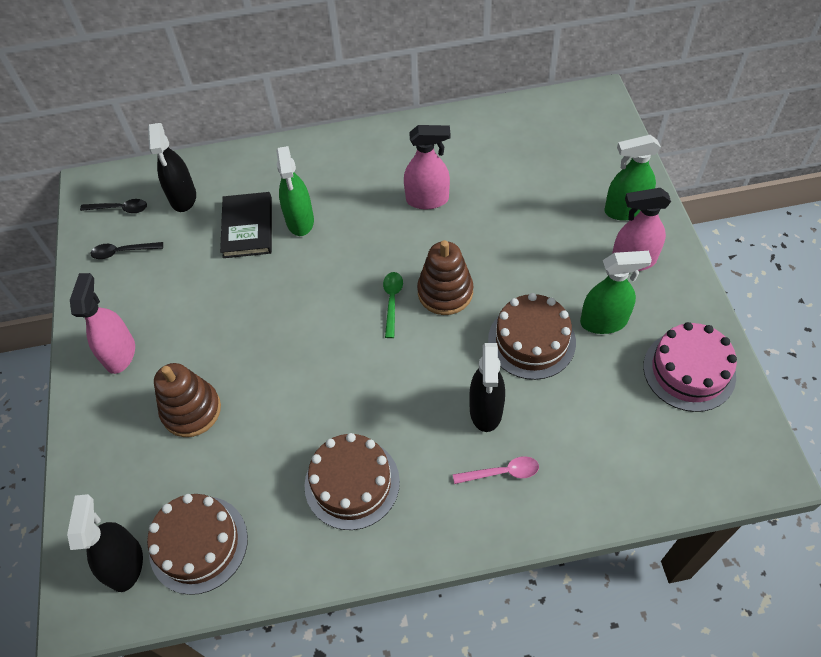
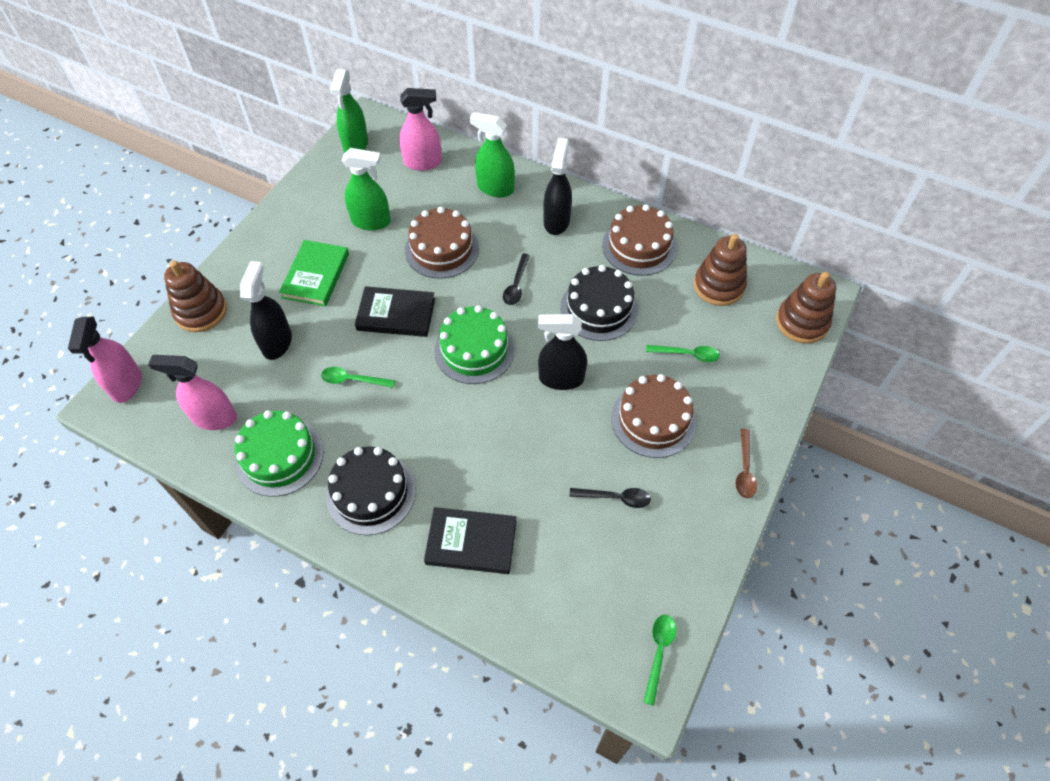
black book: 1 -> 2
black cake: 0 -> 2
brown spoon: 0 -> 1
brown stacking toy: 2 -> 3
green book: 0 -> 1
green cake: 0 -> 2
green spoon: 1 -> 3
pink cake: 1 -> 0
pink spoon: 1 -> 0

